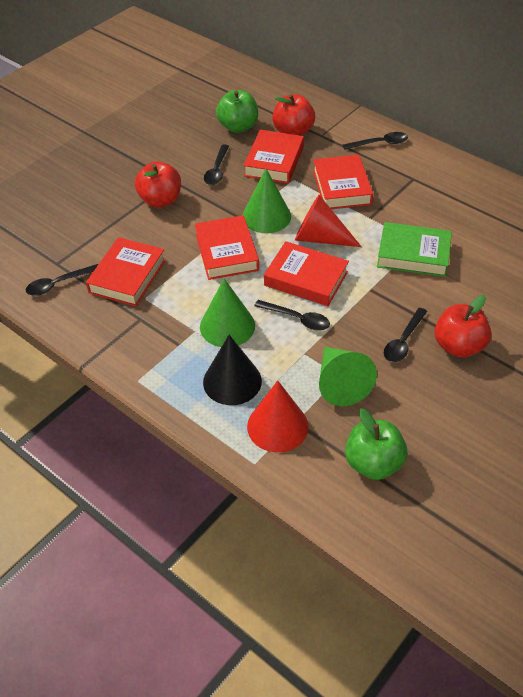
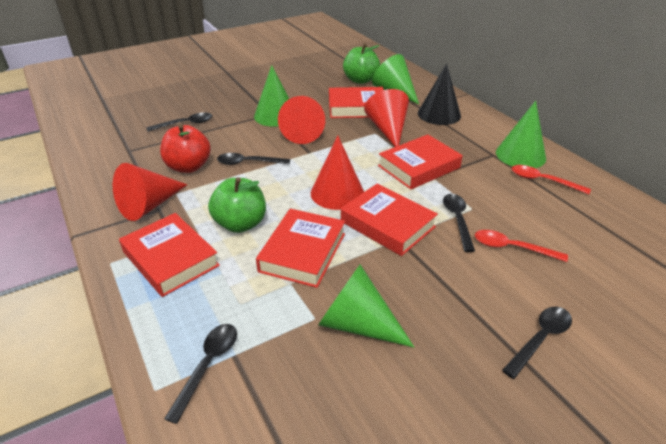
green book: 1 -> 0
green cone: 3 -> 4
red apple: 3 -> 1
red cone: 2 -> 4
red spoon: 0 -> 2

